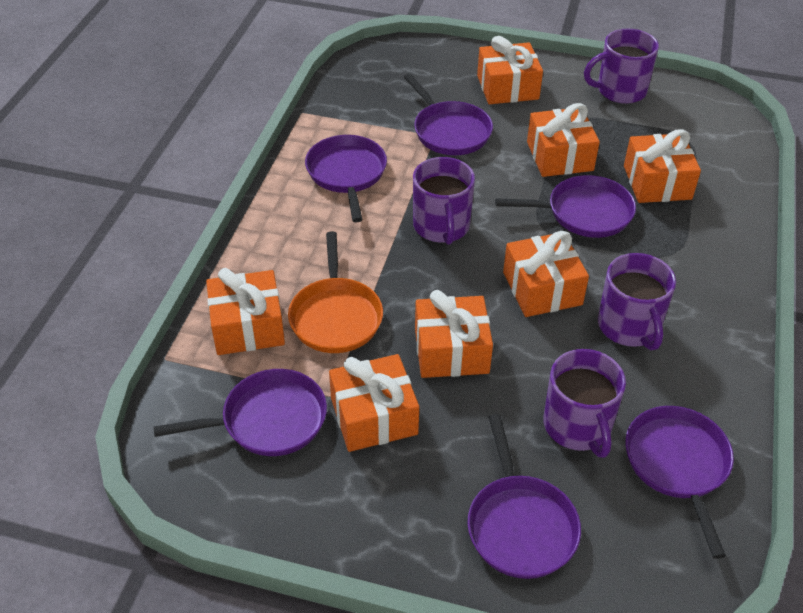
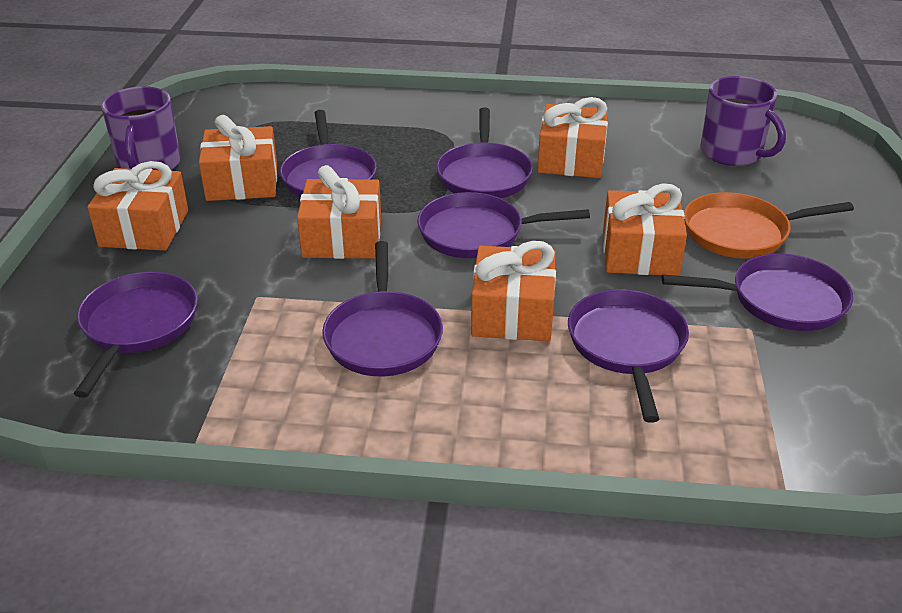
orange gift: 7 -> 6
purple mug: 4 -> 2
purple pan: 6 -> 7

